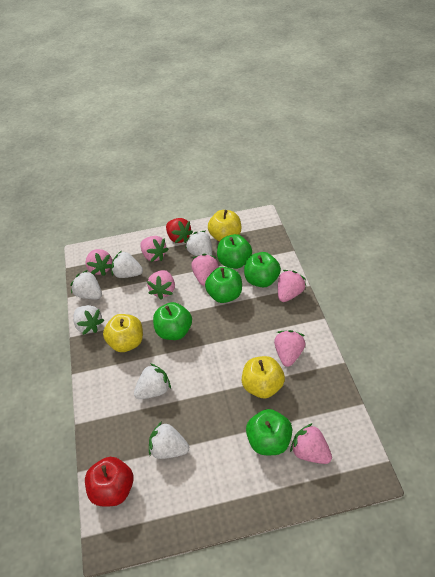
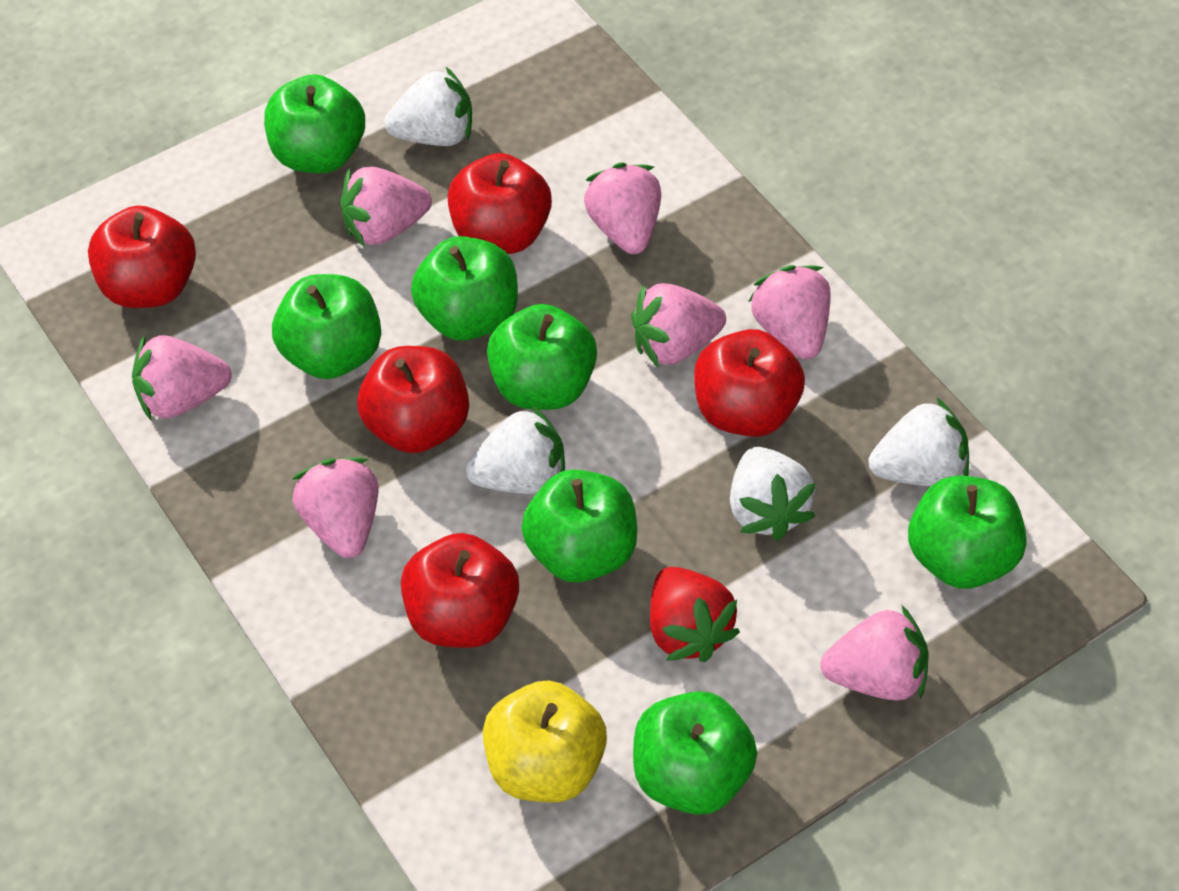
green apple: 5 -> 7
red apple: 1 -> 5
white strawberry: 6 -> 4
yellow apple: 3 -> 1

